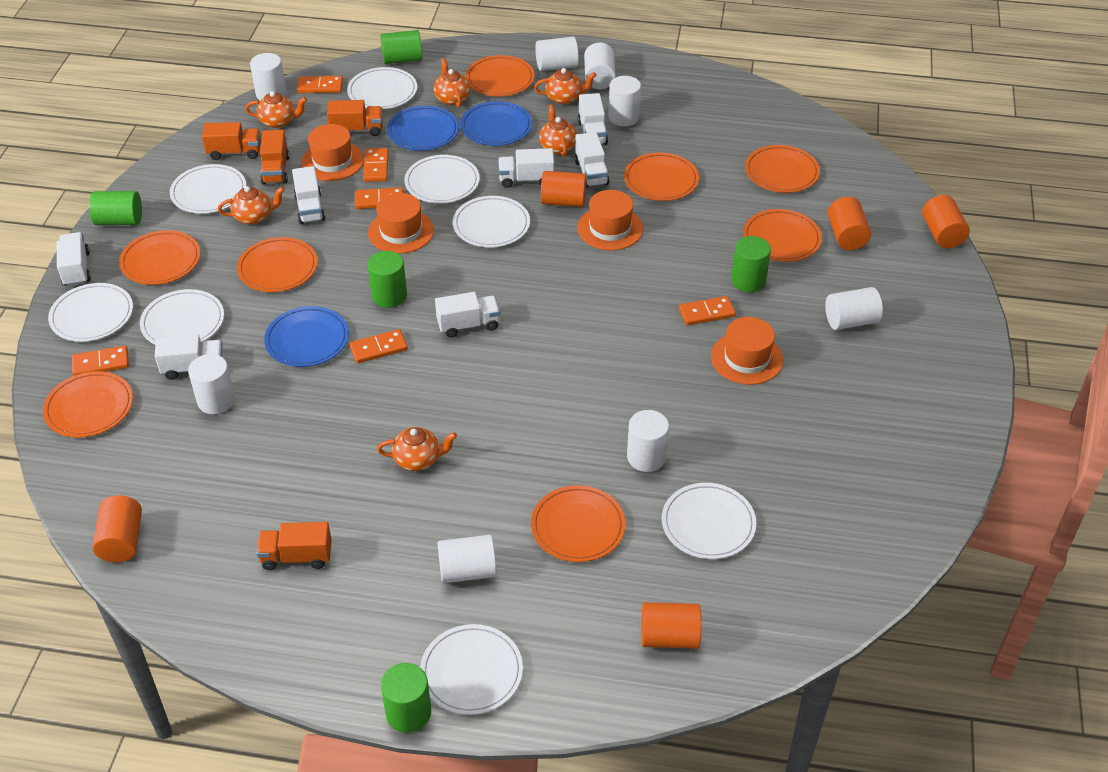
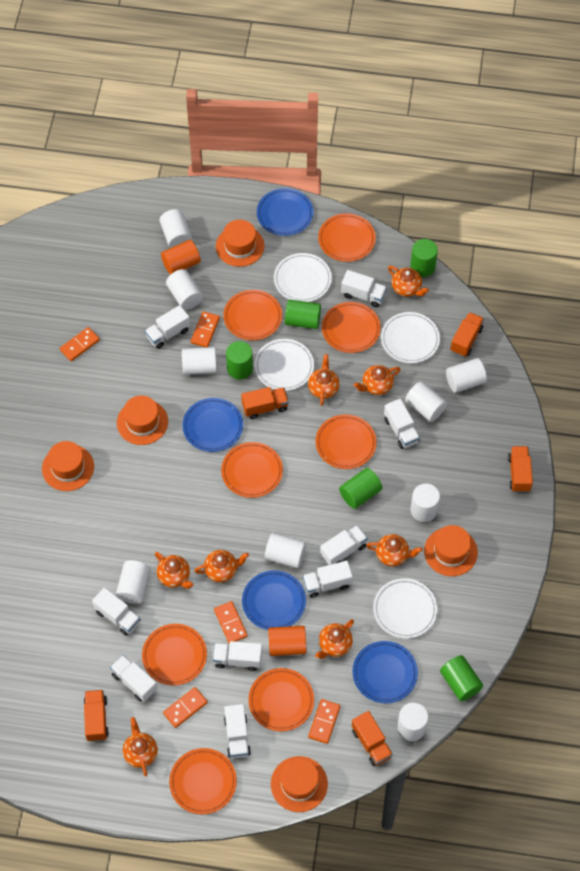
blue plate: 3 -> 4
orange cylinder: 5 -> 2
orange domino: 6 -> 5
orange hat: 4 -> 5
orange teapot: 6 -> 8
orange truck: 4 -> 5
white cylinder: 8 -> 9
white plate: 8 -> 4
white truck: 7 -> 9

